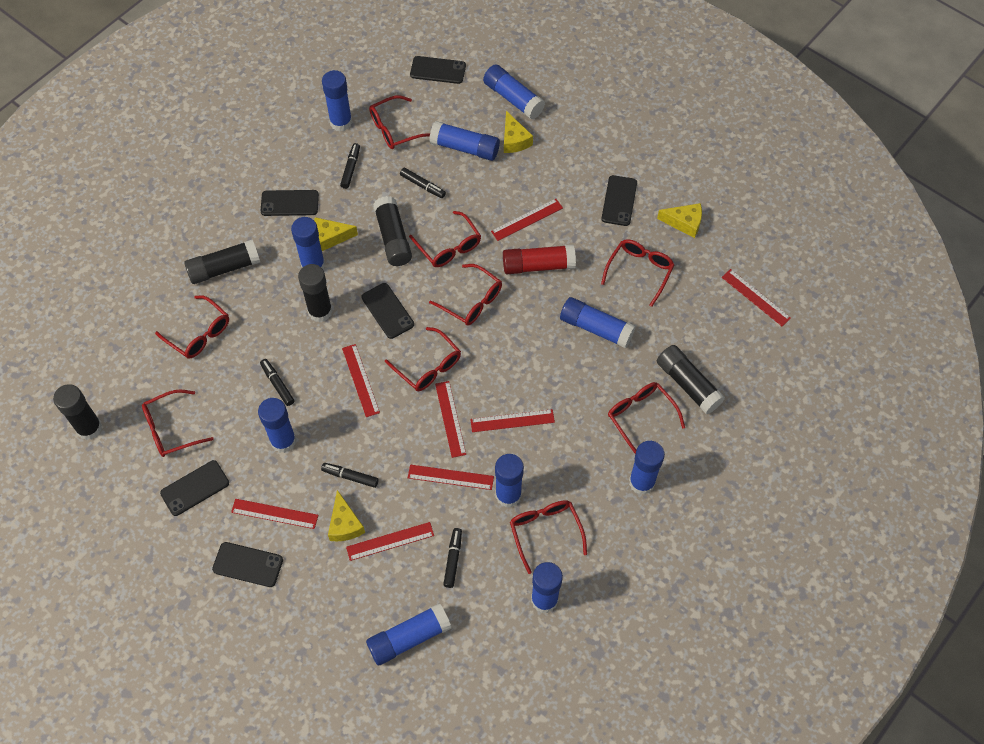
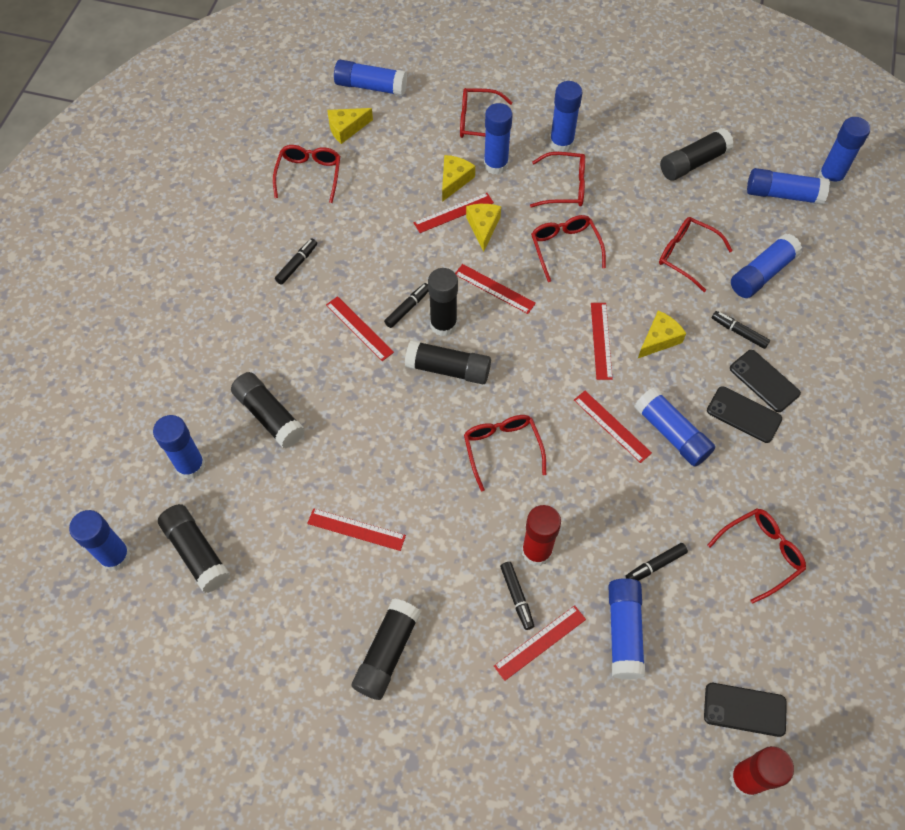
black glue stick: 5 -> 6
black phone: 6 -> 3
red glasses: 9 -> 7
red glue stick: 1 -> 2
red ruler: 8 -> 7

